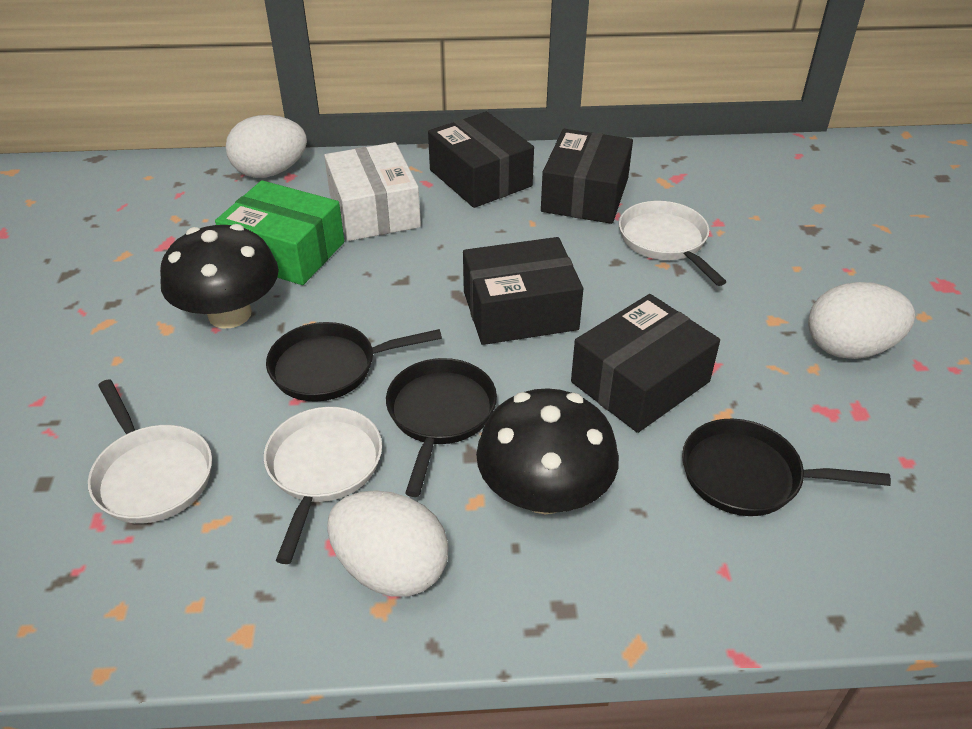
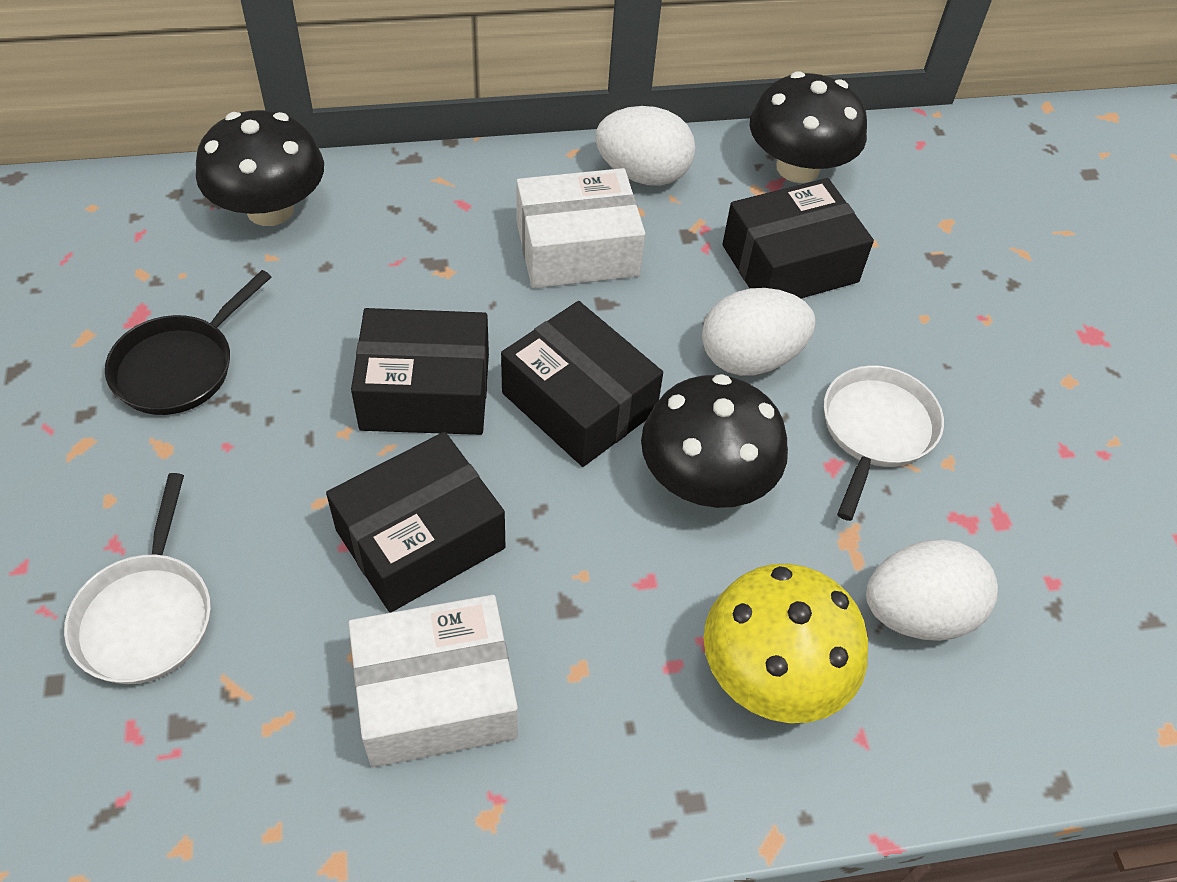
black mushroom: 2 -> 3
black pan: 3 -> 1
green box: 1 -> 0
white box: 1 -> 2
white pan: 3 -> 2
yellow mushroom: 0 -> 1

